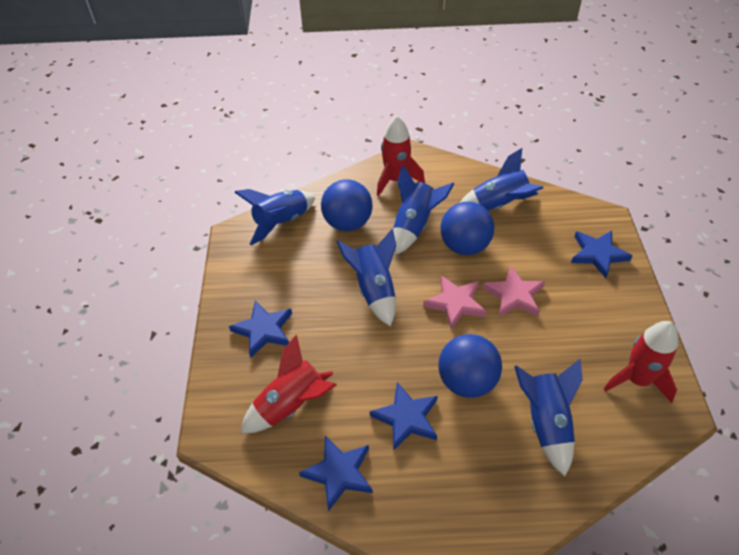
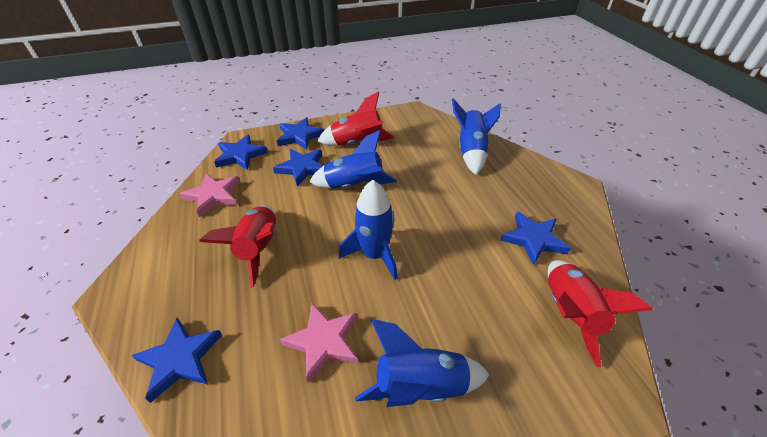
blue ball: 3 -> 0
blue rocket: 5 -> 4
blue star: 4 -> 5

